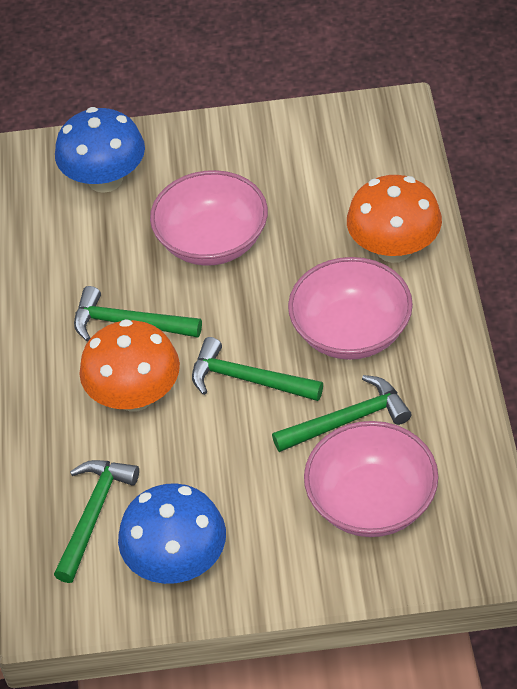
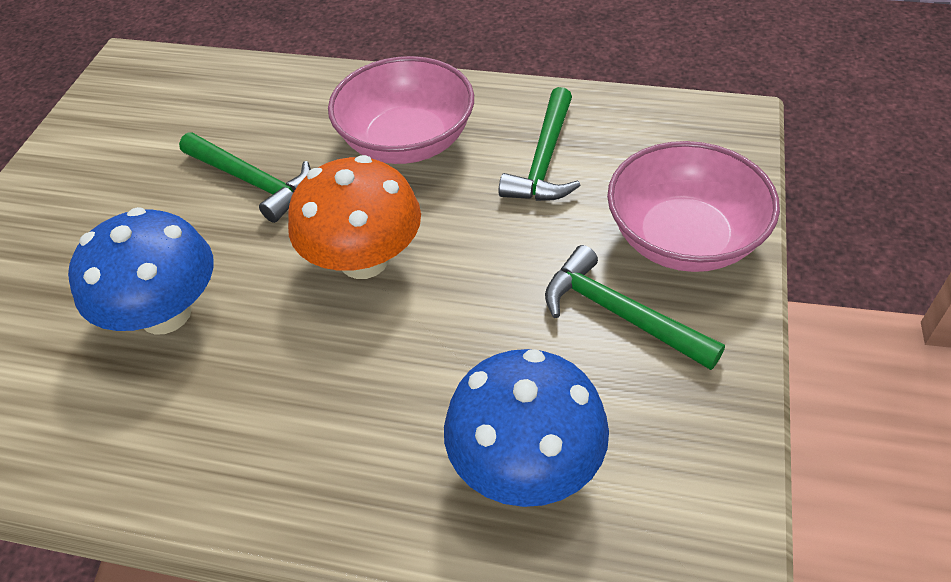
green hammer: 4 -> 3
orange mushroom: 2 -> 1
pink bowl: 3 -> 2

